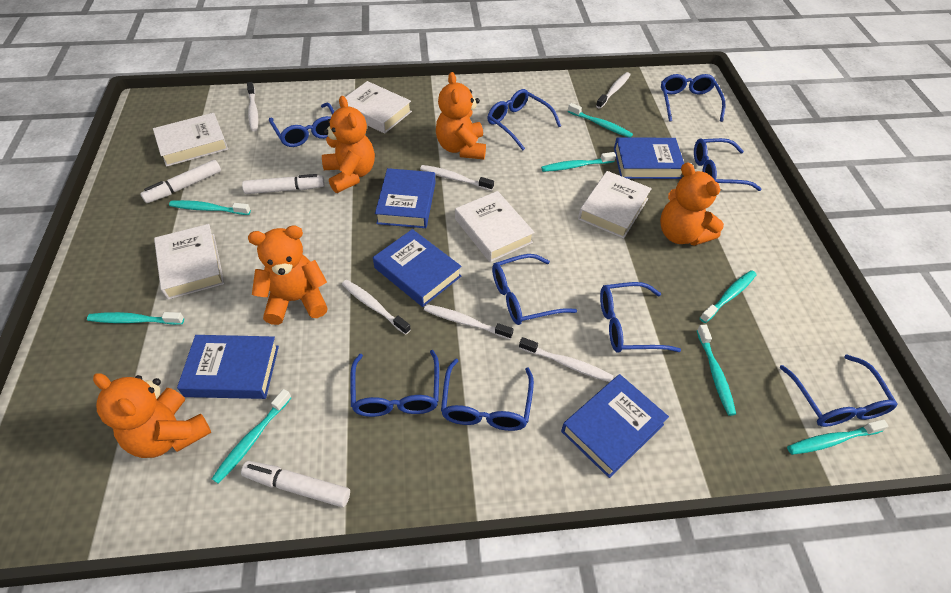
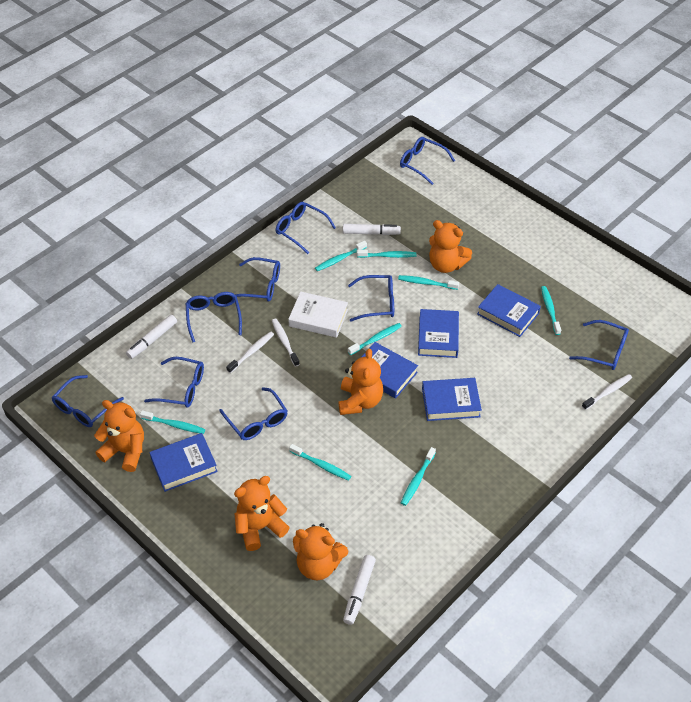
white book: 5 -> 1
white toothbrush: 6 -> 3

